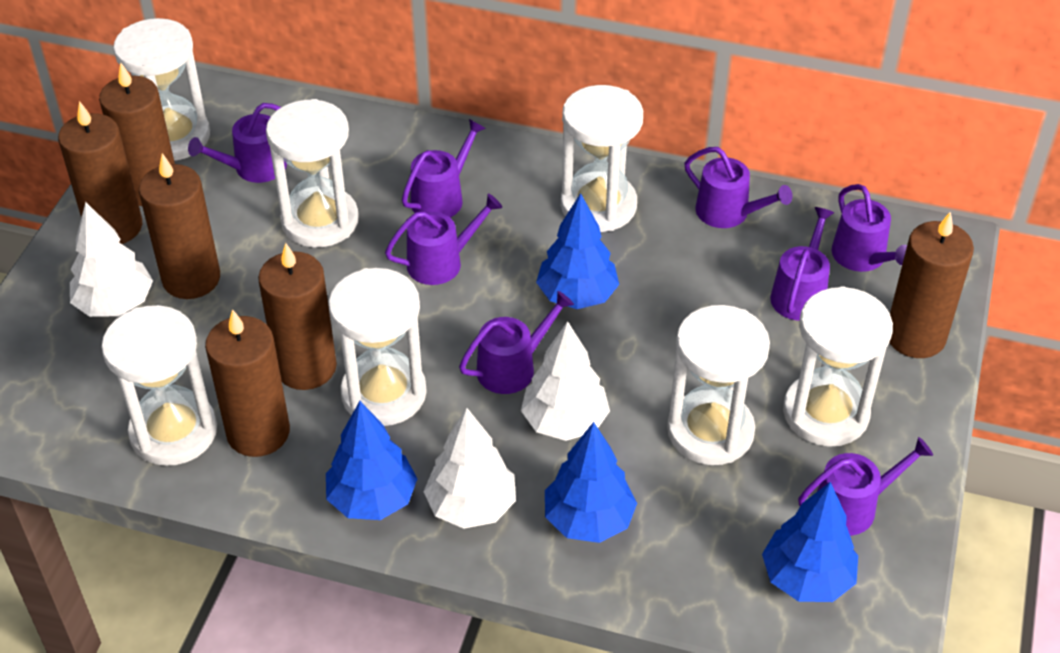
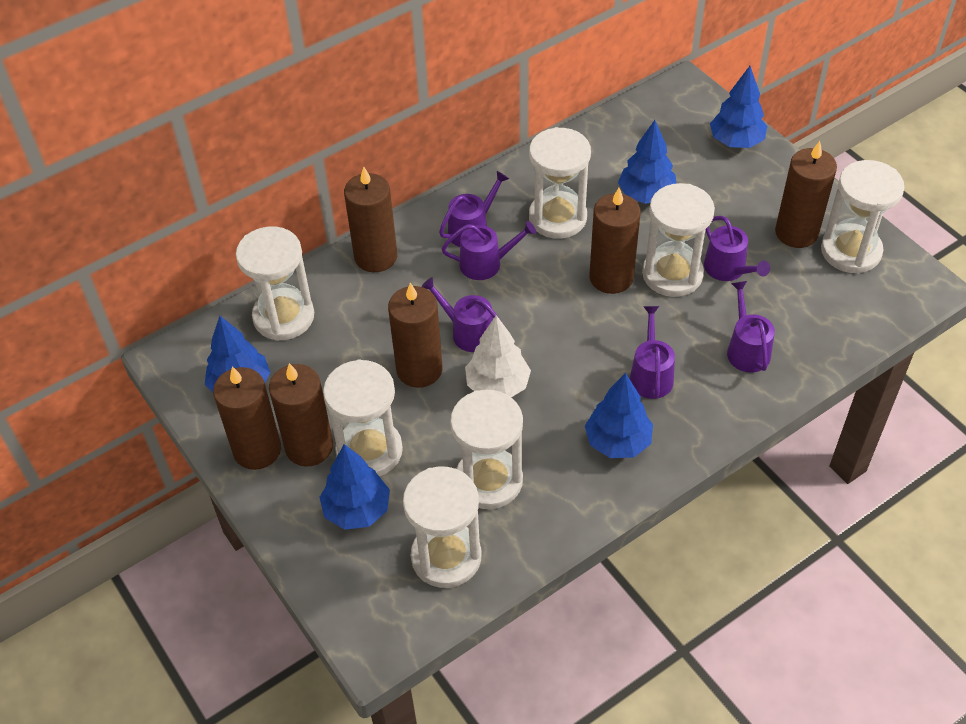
blue tree: 4 -> 5
purple watering can: 8 -> 6
white tree: 3 -> 1

